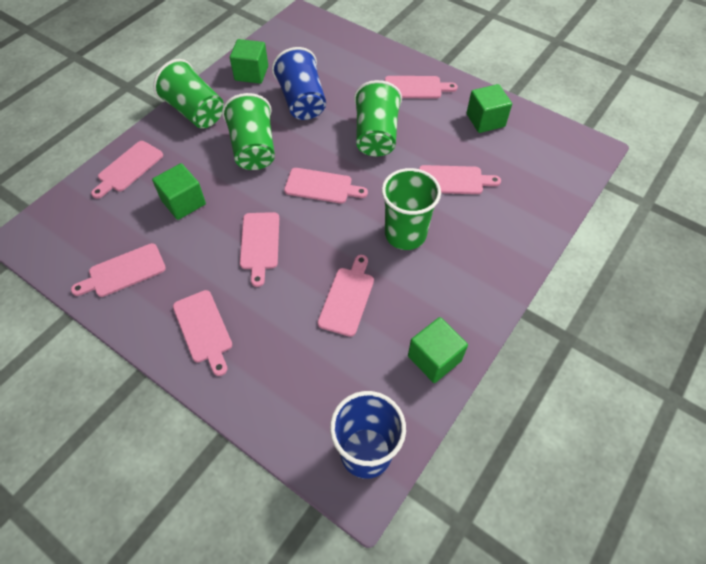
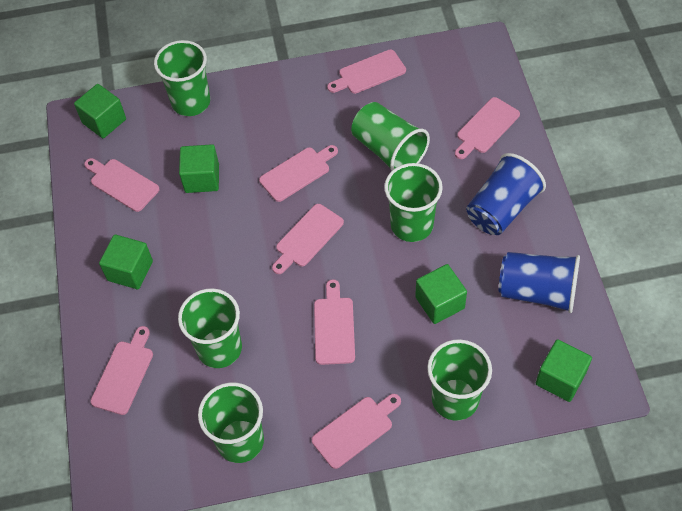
green cube: 4 -> 5
green cup: 4 -> 6

